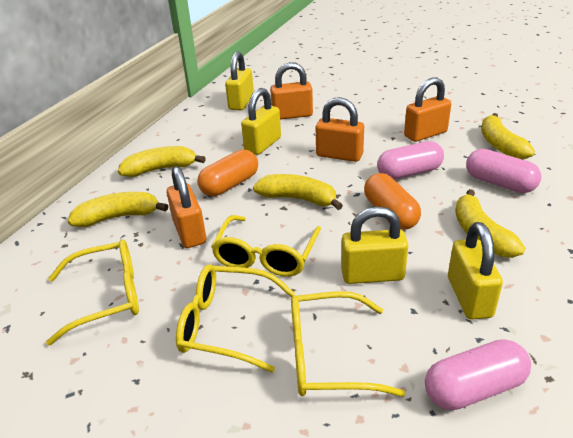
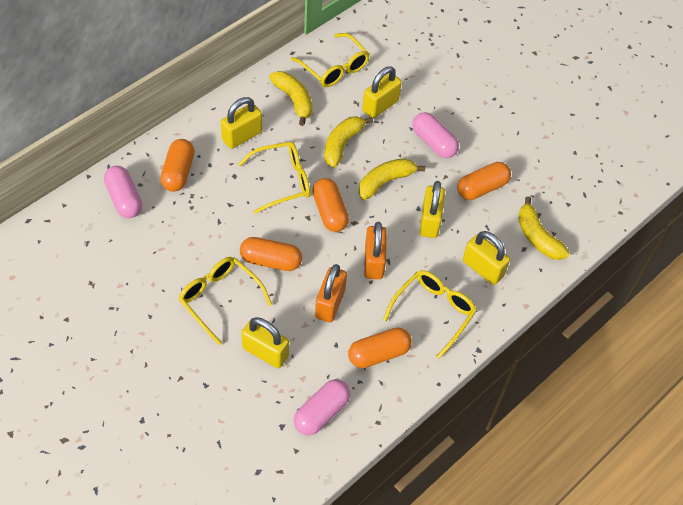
orange capsule: 2 -> 5
orange padlock: 4 -> 2
yellow banana: 5 -> 4
yellow padlock: 4 -> 5

